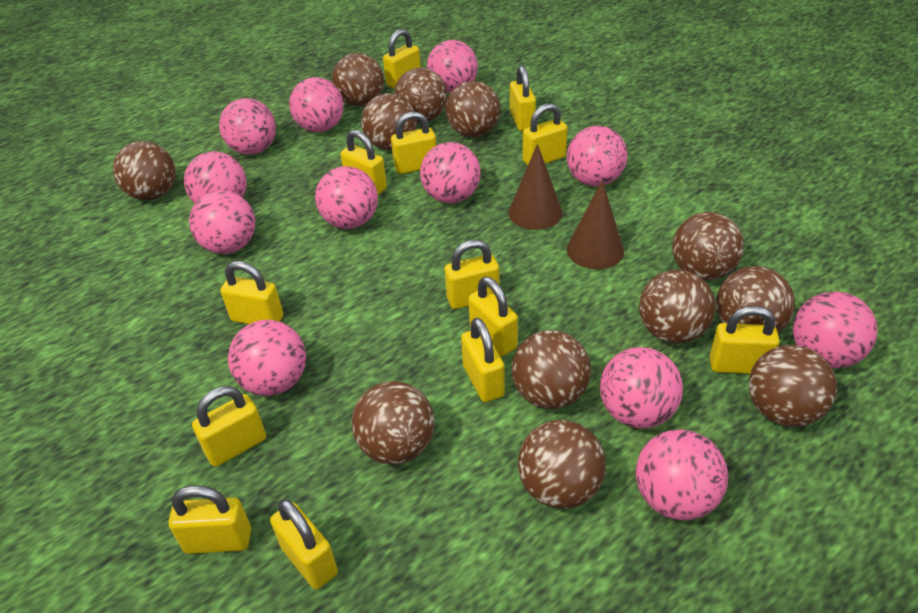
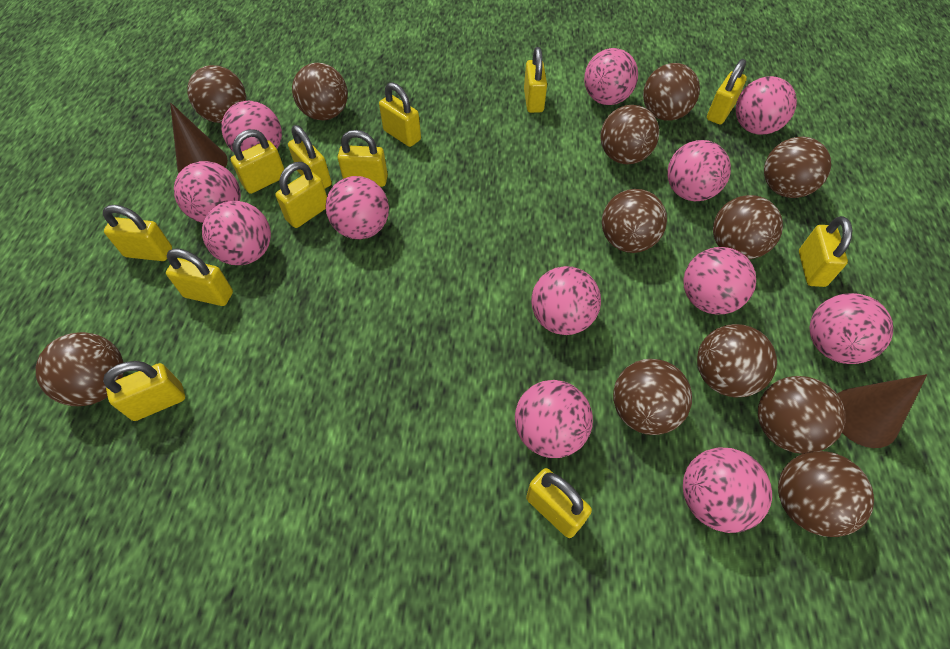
yellow padlock: 13 -> 12

